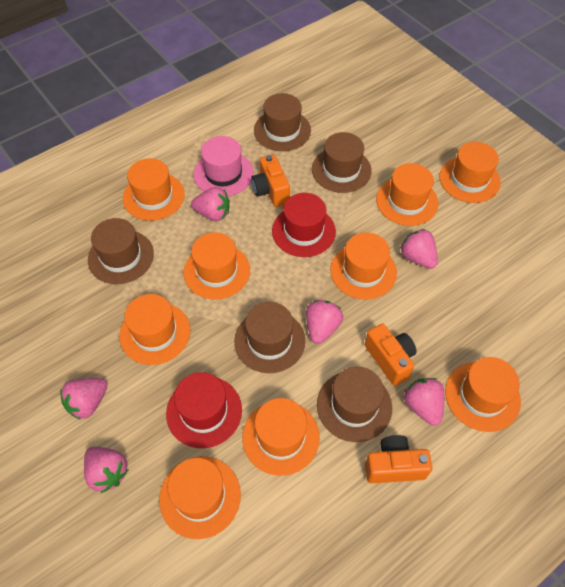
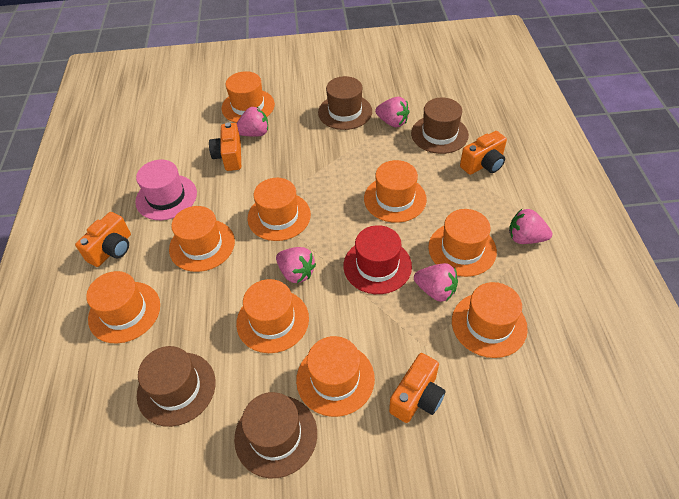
brown hat: 5 -> 4
orange camera: 3 -> 4
pink strawberry: 6 -> 5
red hat: 2 -> 1

